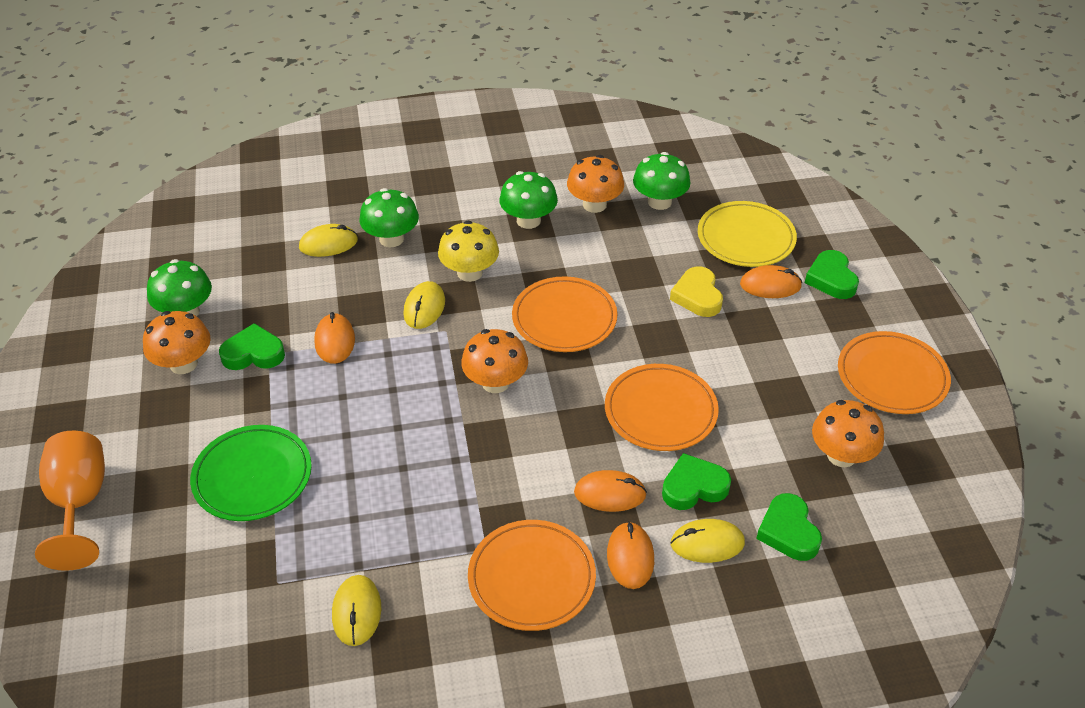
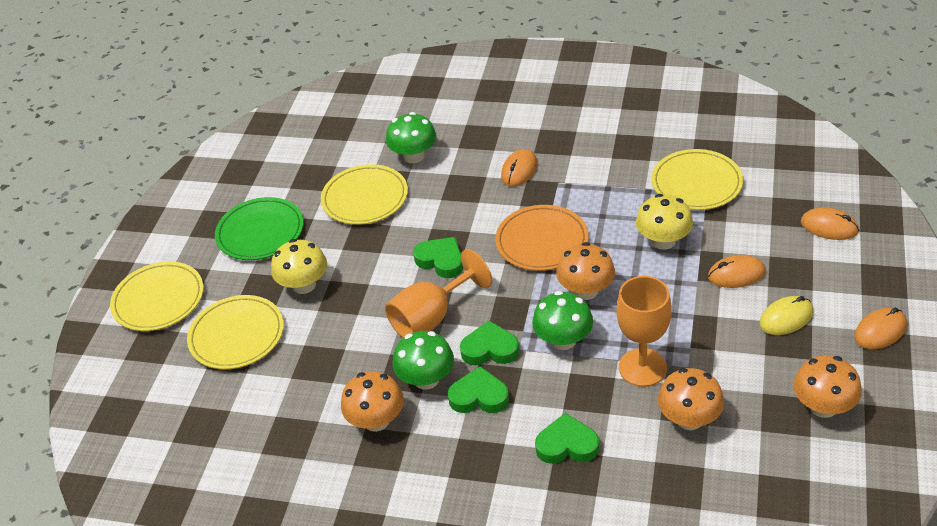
green mushroom: 4 -> 3
orange goblet: 1 -> 2
orange plate: 4 -> 1
yellow heart: 1 -> 0
yellow mouse: 4 -> 1
yellow mushroom: 1 -> 2
yellow plate: 1 -> 4

